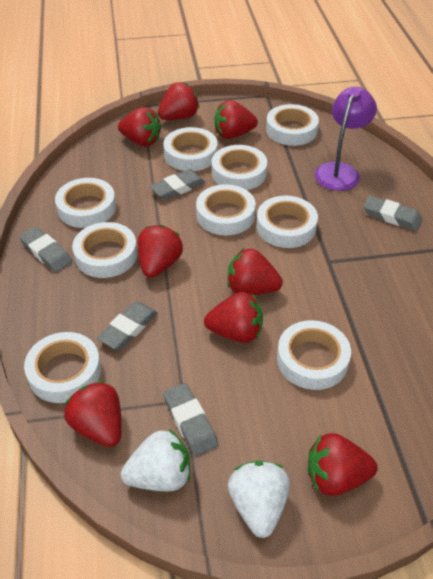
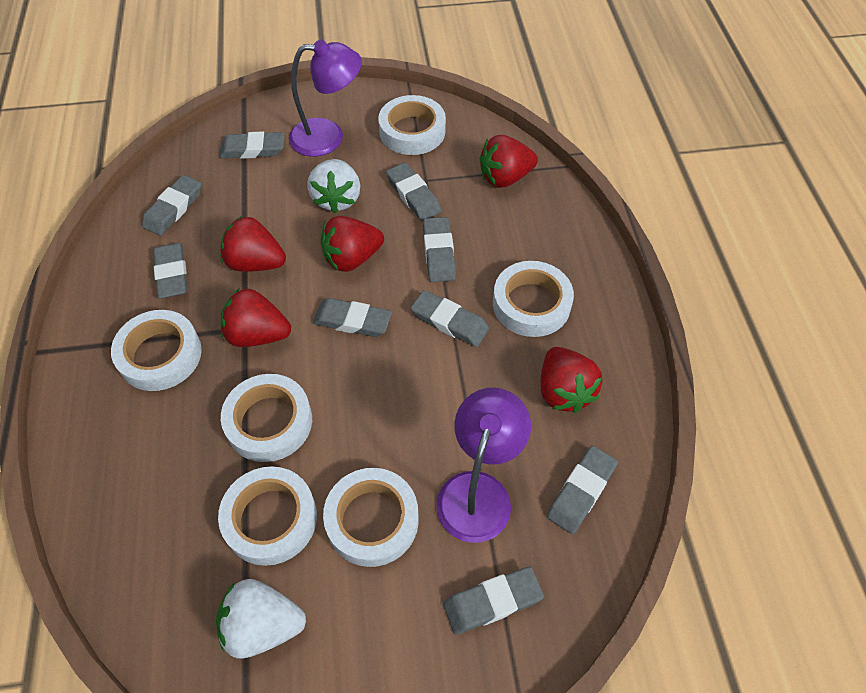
grey eraser: 5 -> 9
purple lamp: 1 -> 2
red strawberry: 8 -> 5
white tape: 9 -> 6

